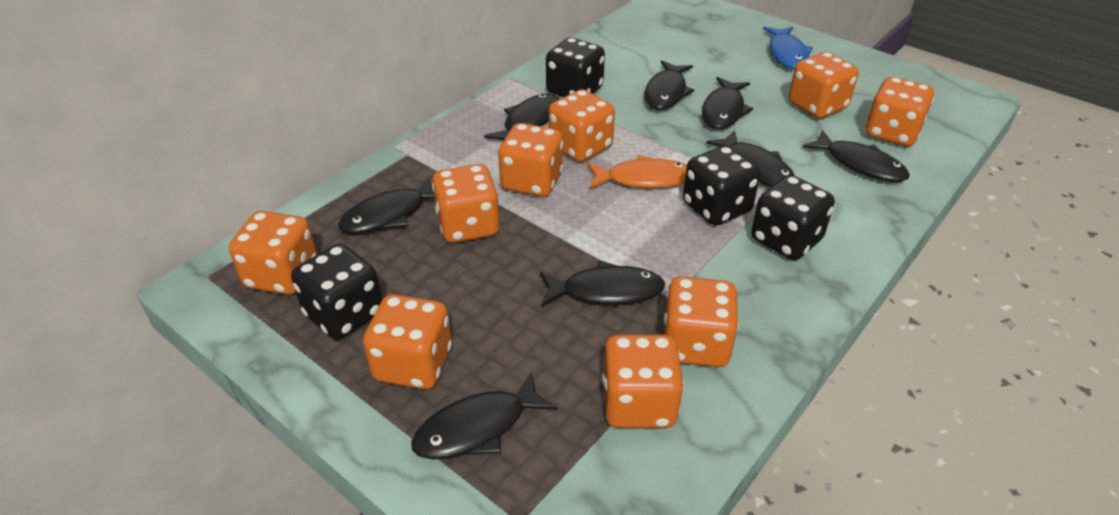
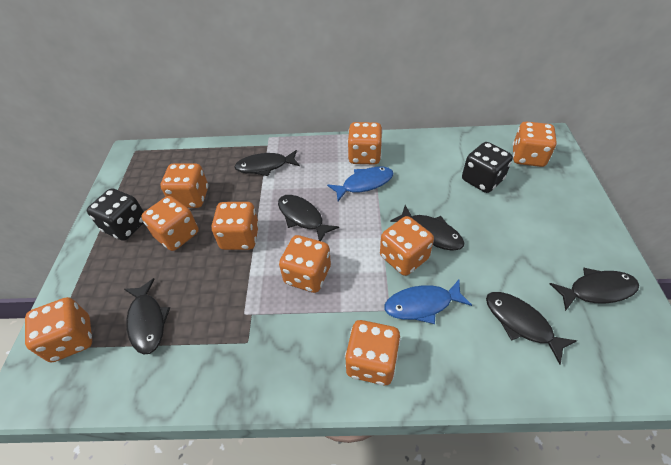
black dice: 4 -> 2
black fish: 8 -> 6
blue fish: 1 -> 2
orange fish: 1 -> 0

